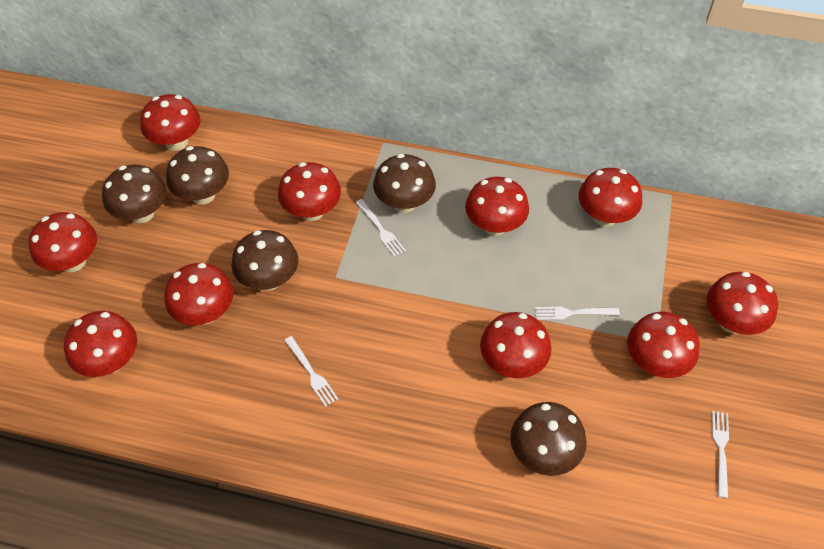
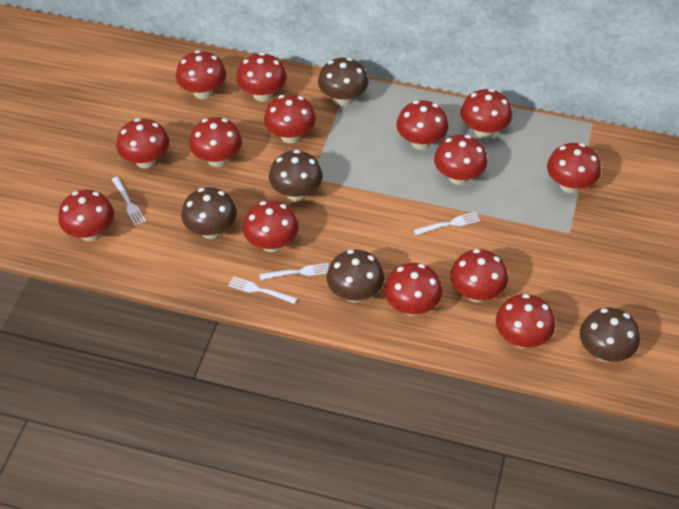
red mushroom: 10 -> 14

